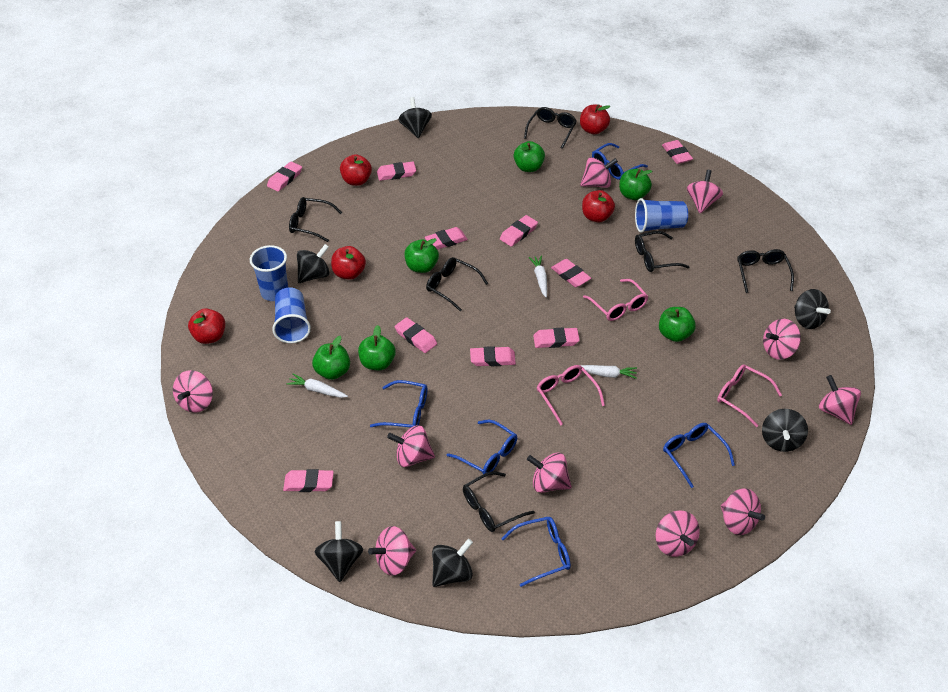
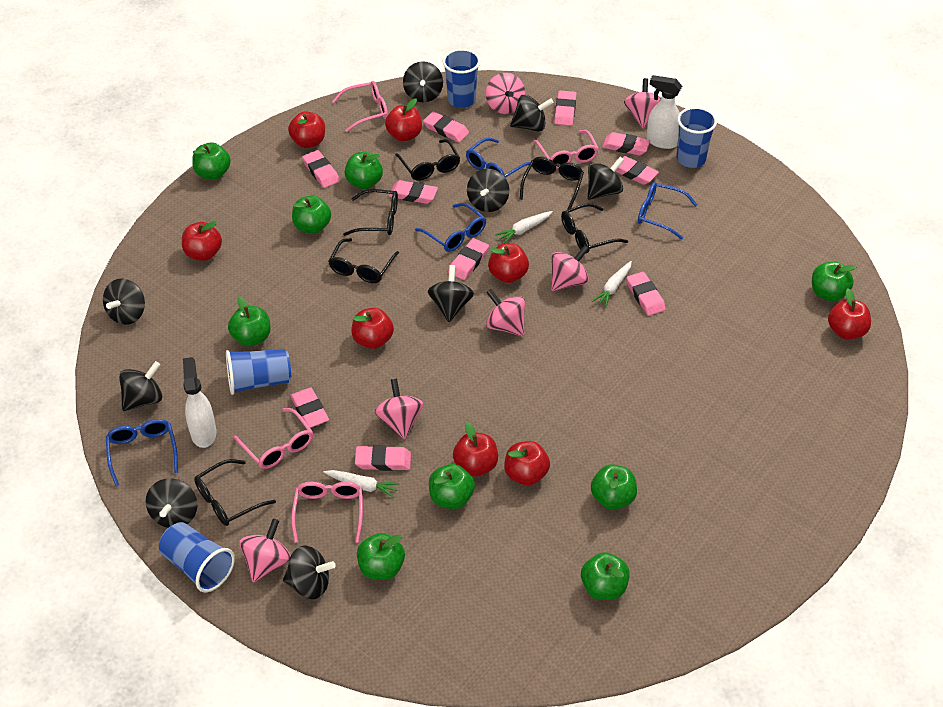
black spinning top: 6 -> 9
blue cup: 3 -> 4
blue glasses: 5 -> 4
green apple: 6 -> 9
pink glasses: 3 -> 4
pink spinning top: 10 -> 6
red apple: 5 -> 8
white spray bottle: 0 -> 2

